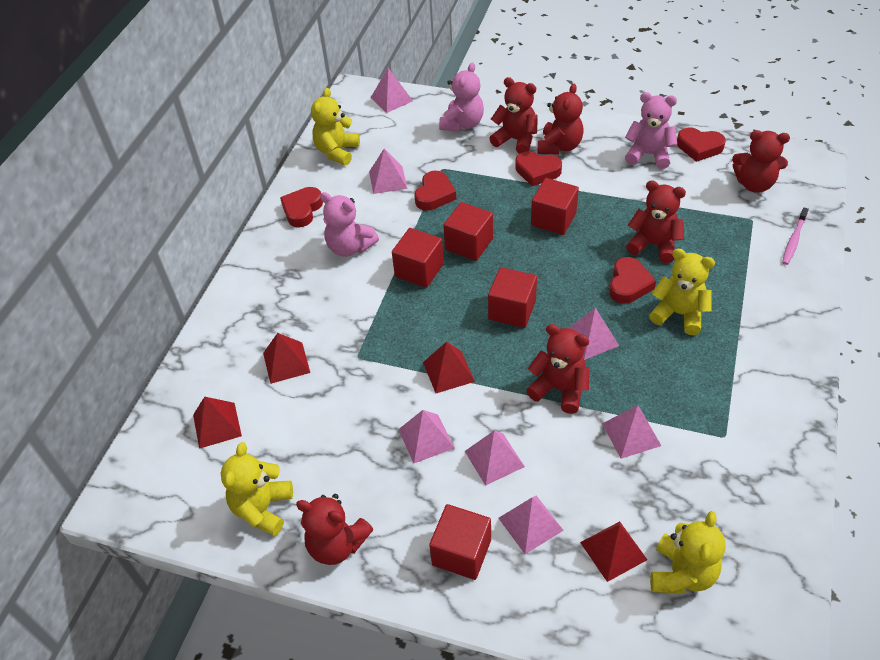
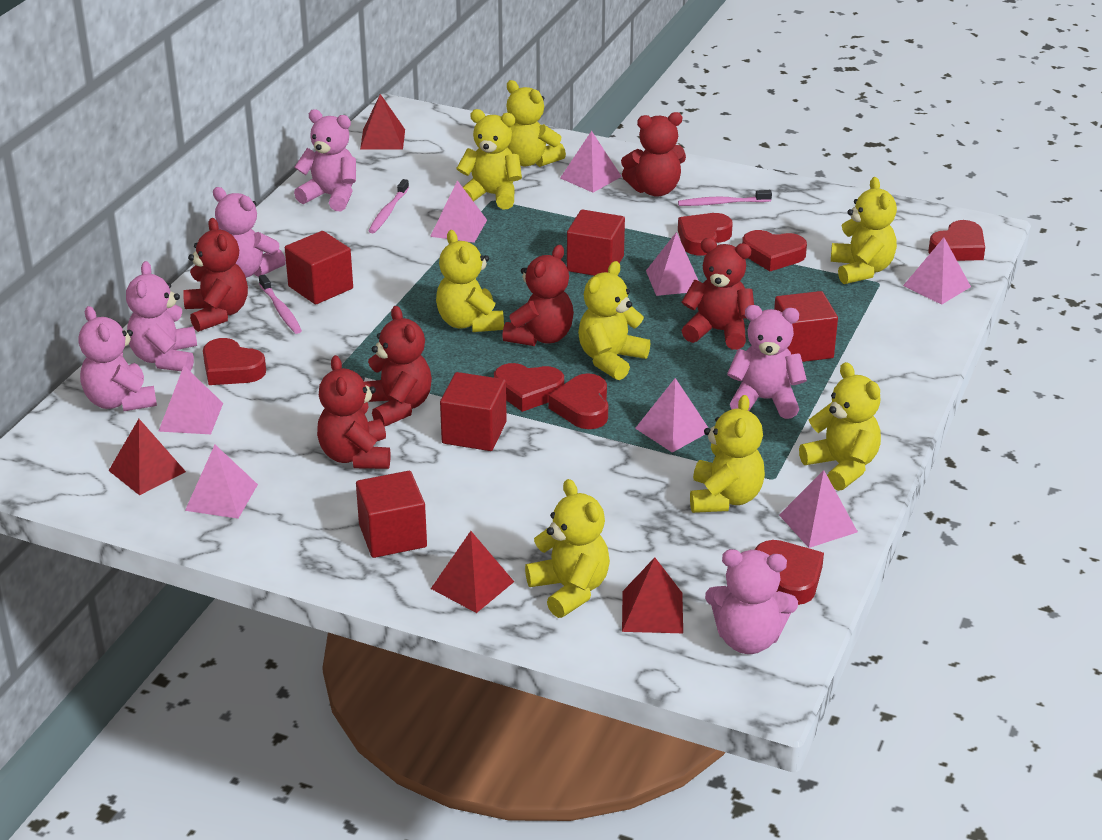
pink pyramid: 7 -> 8
pink teddy bear: 3 -> 6
pink toothbrush: 1 -> 3
red heart: 5 -> 7
yellow teddy bear: 4 -> 8

